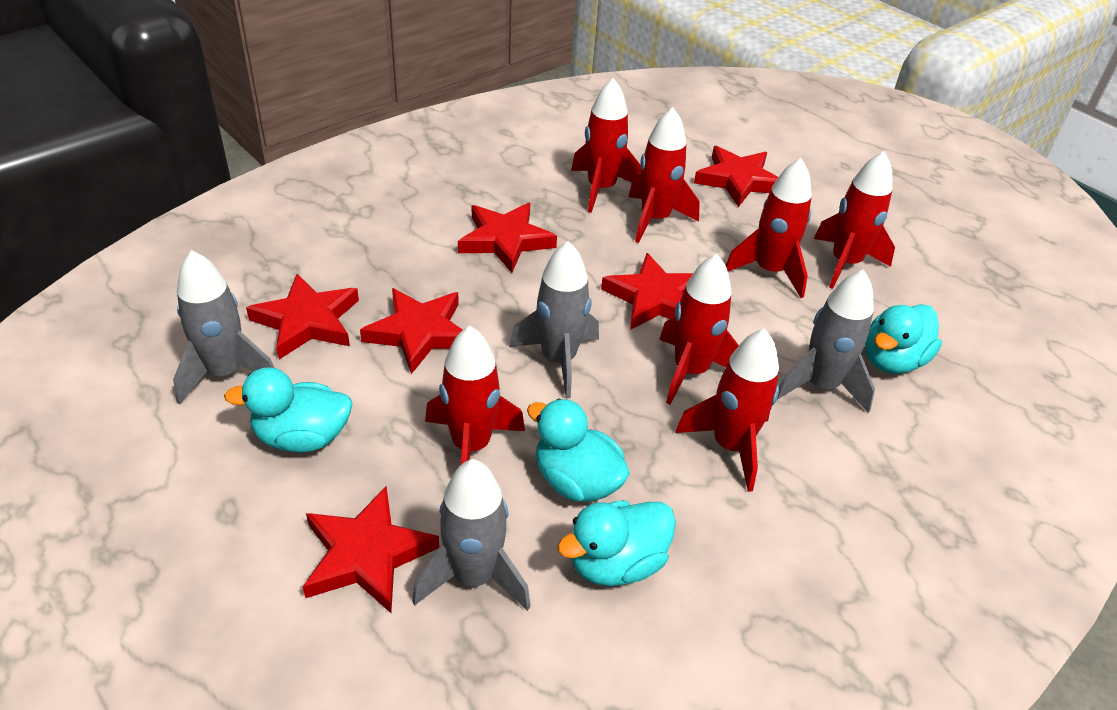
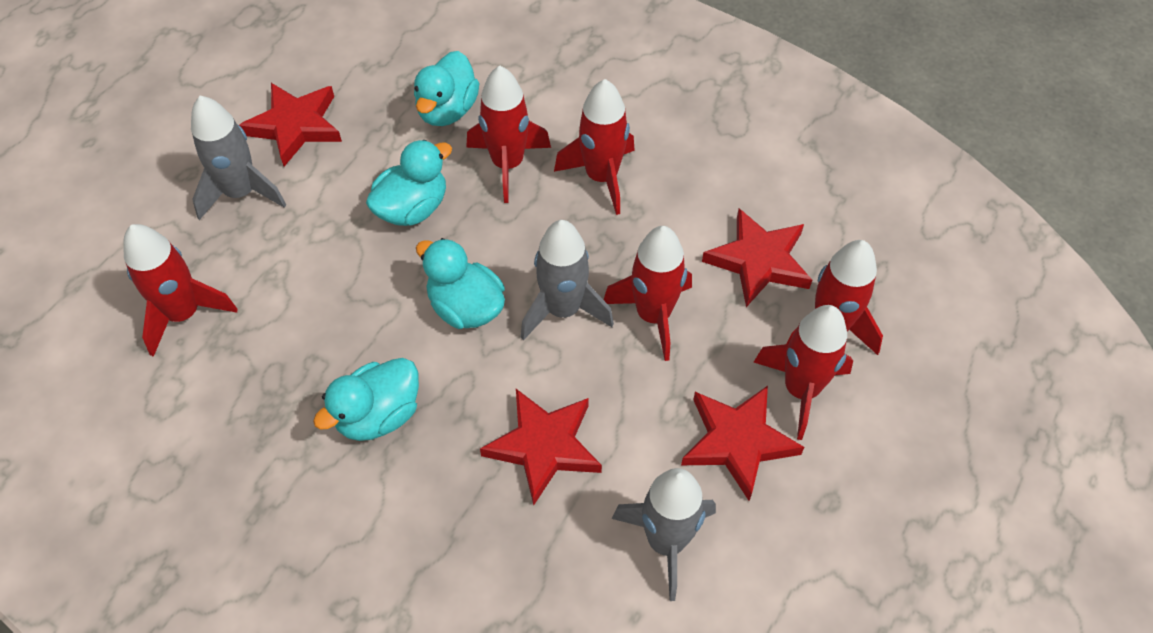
grey rocket: 4 -> 3
red rocket: 7 -> 6
red star: 6 -> 4

